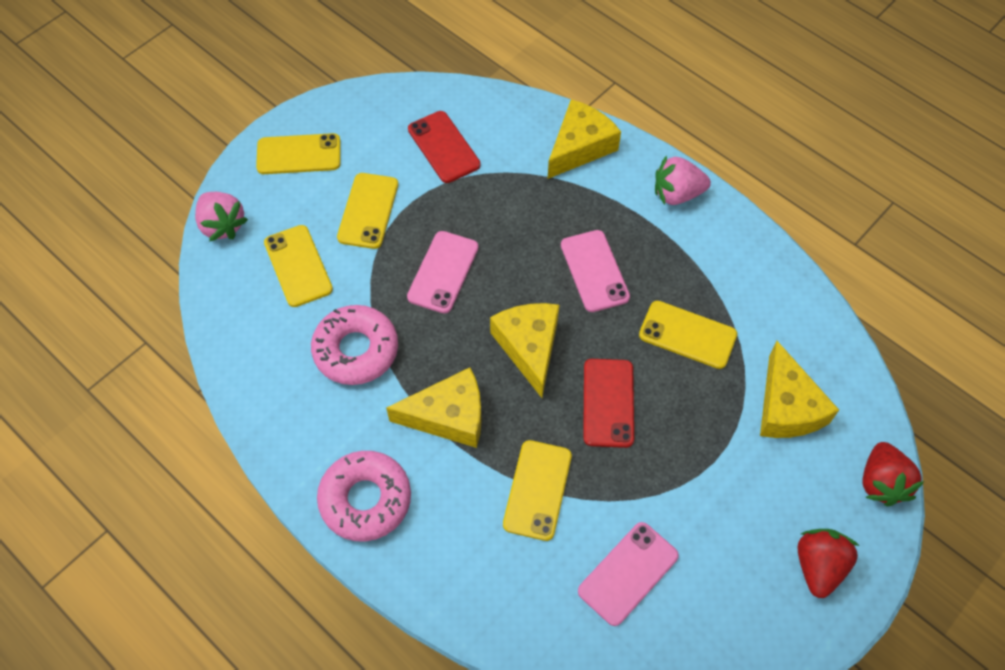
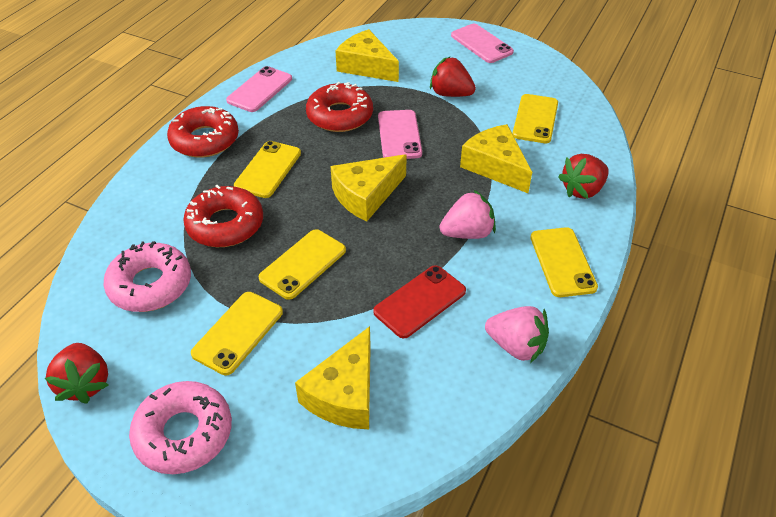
red donut: 0 -> 3
red phone: 2 -> 1
red strawberry: 2 -> 3

